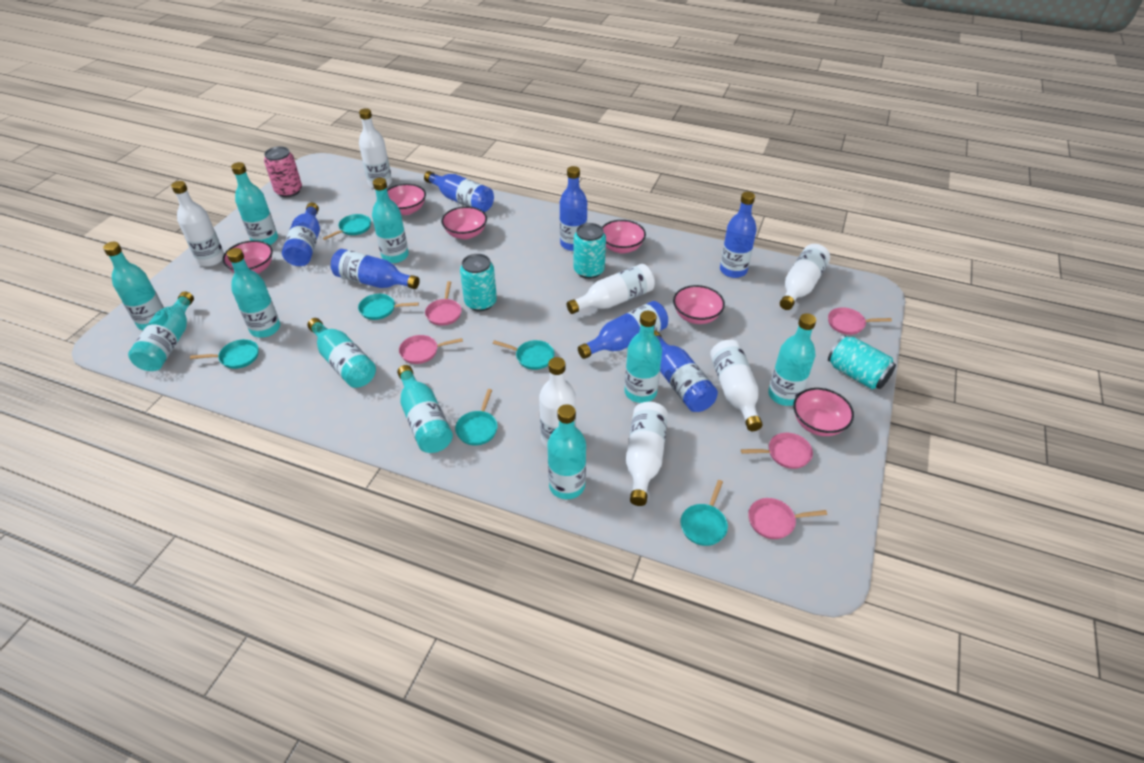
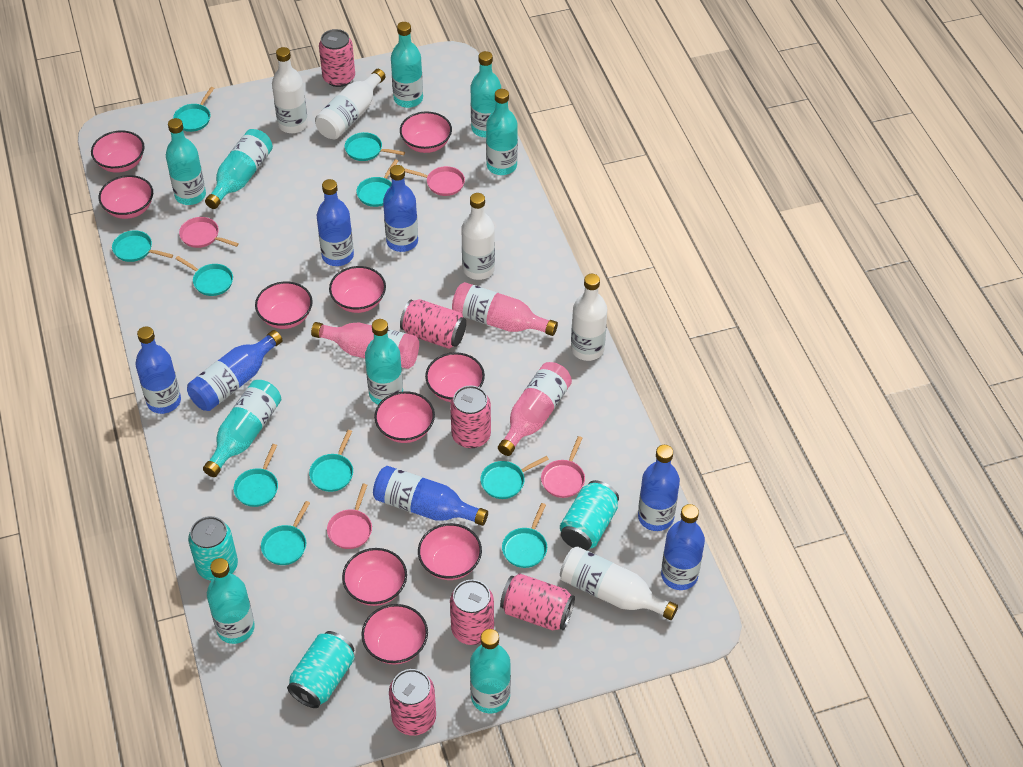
pink bottle: 0 -> 3
pink bowl: 6 -> 10
pink can: 1 -> 6
pink pan: 5 -> 4
turquoise bottle: 10 -> 9
turquoise pan: 6 -> 10
white bottle: 7 -> 5

